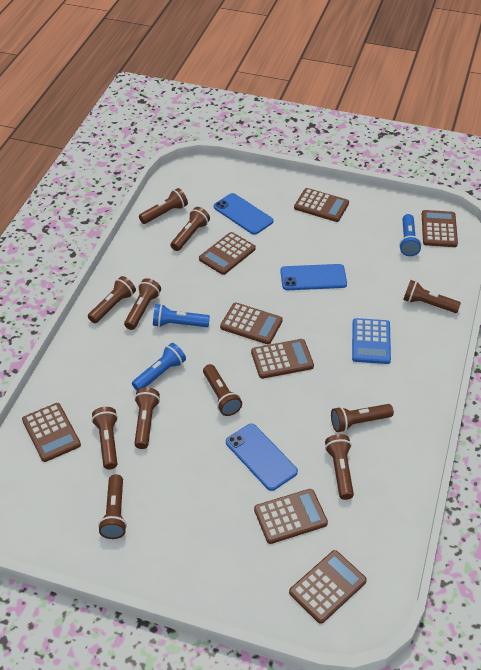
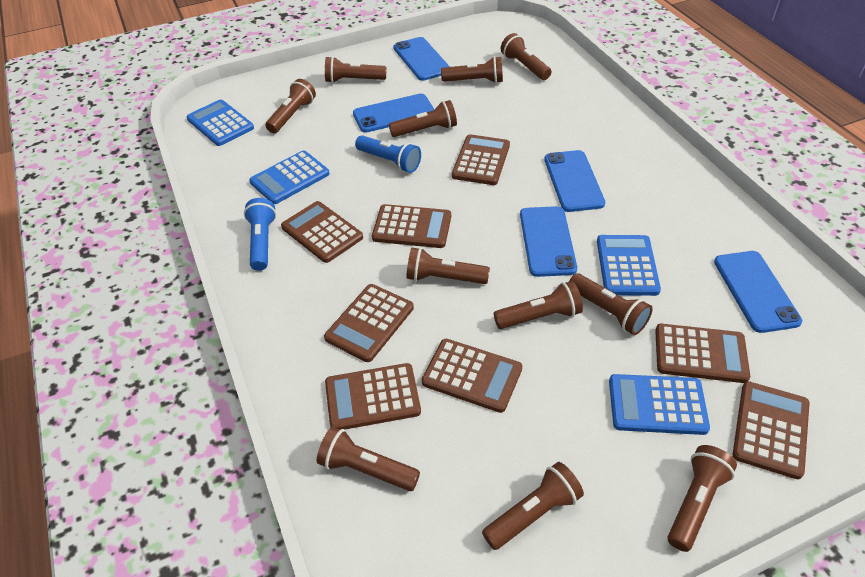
blue calculator: 1 -> 4
blue flashlight: 3 -> 2
blue phone: 3 -> 5

